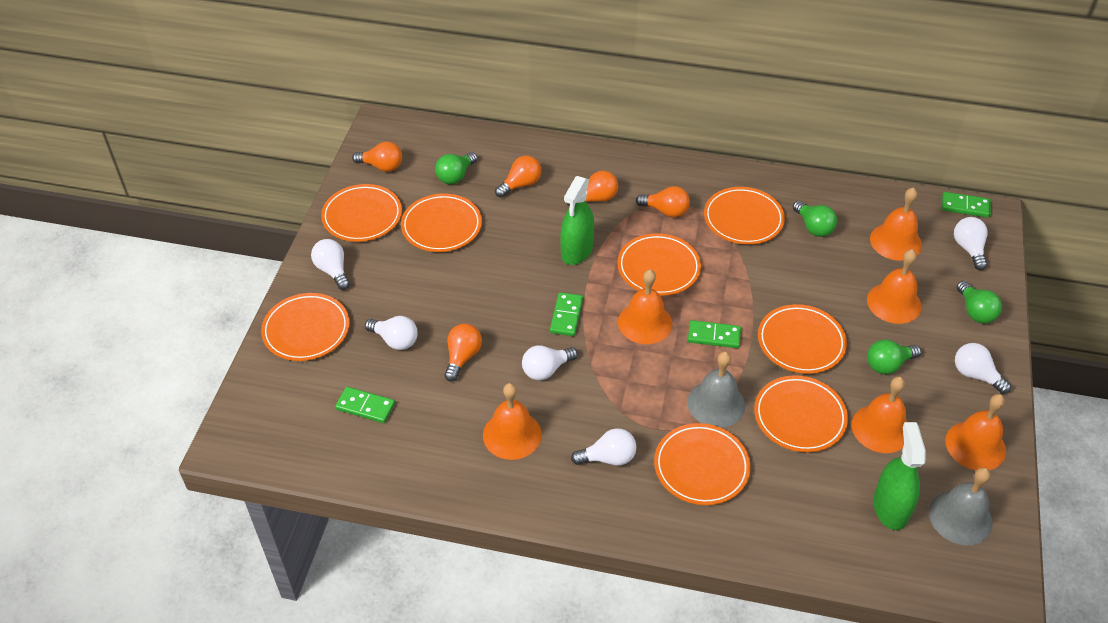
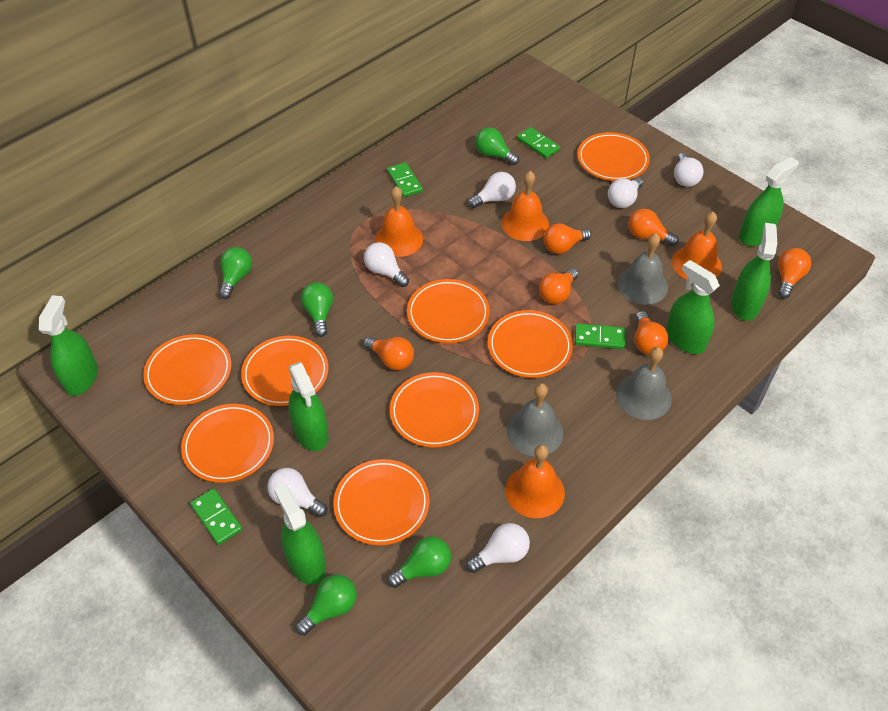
green light bulb: 4 -> 5
green spray bottle: 2 -> 6
grey bell: 2 -> 3
orange bell: 6 -> 4
orange light bulb: 5 -> 6

